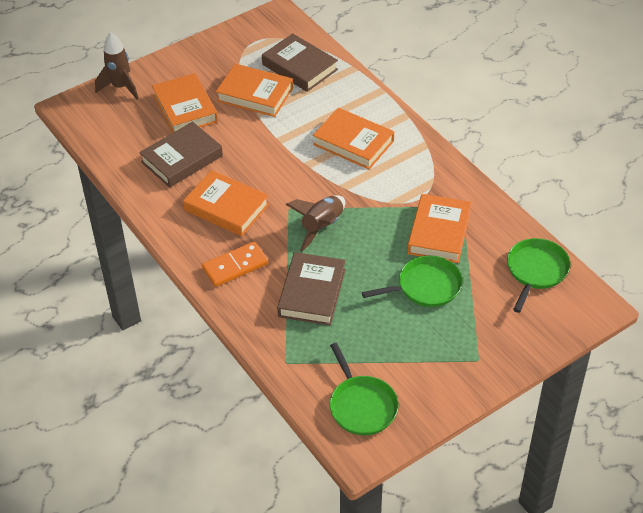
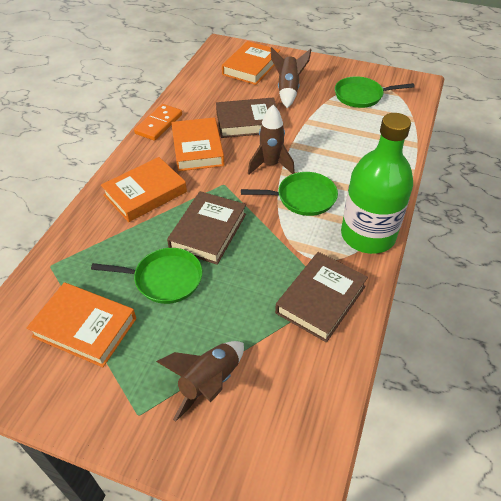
brown rocket: 2 -> 3
green bottle: 0 -> 1
orange book: 5 -> 4

